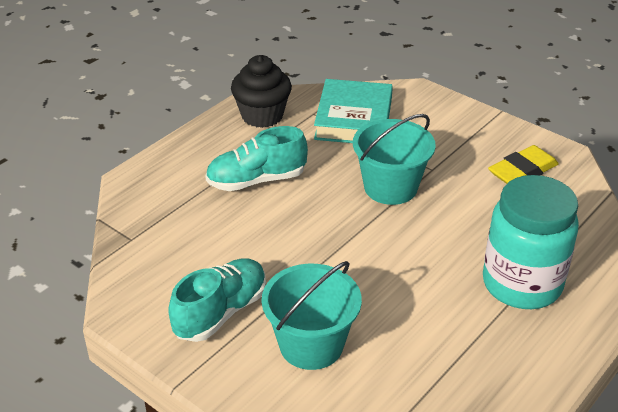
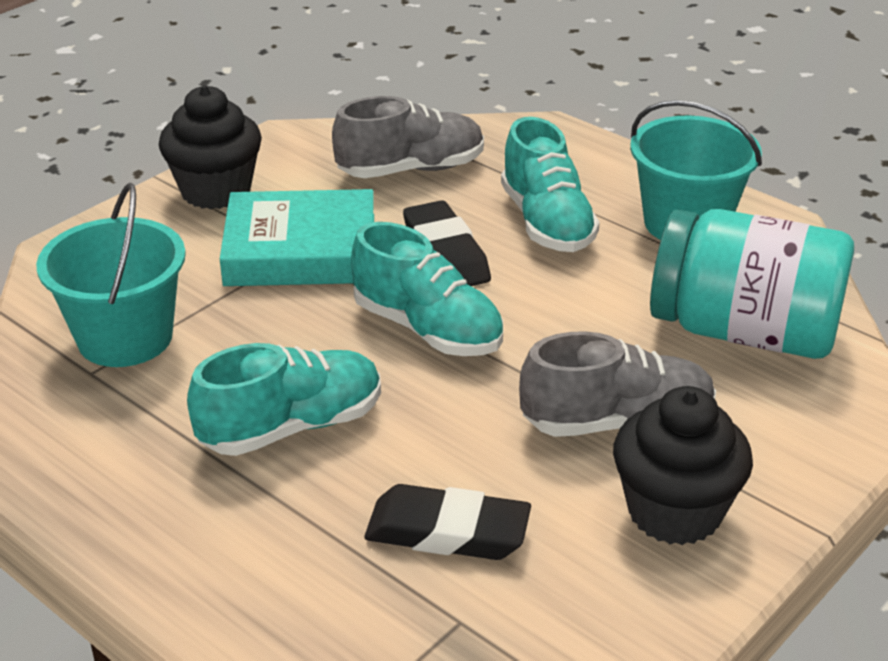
black cupcake: 1 -> 2
black eraser: 0 -> 2
grey shoe: 0 -> 2
turquoise shoe: 2 -> 3
yellow eraser: 1 -> 0

